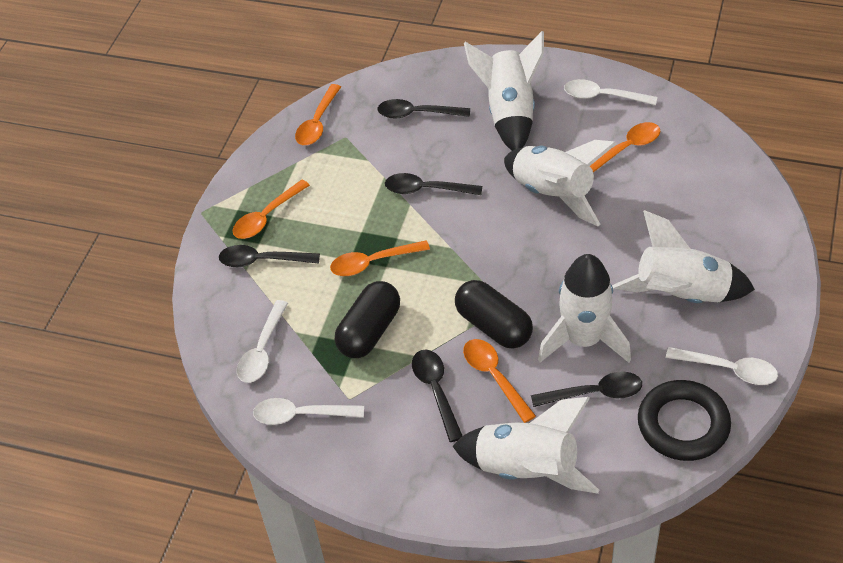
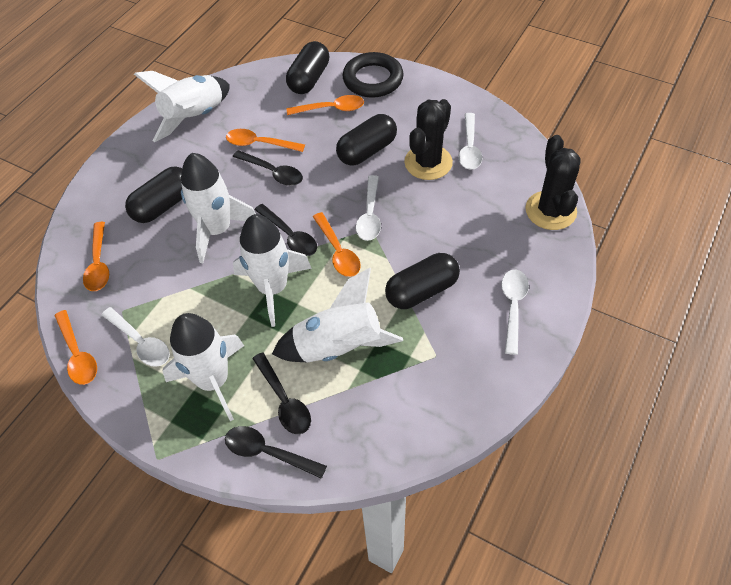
black cactus: 0 -> 2
black capsule: 2 -> 4
black spoon: 5 -> 4

